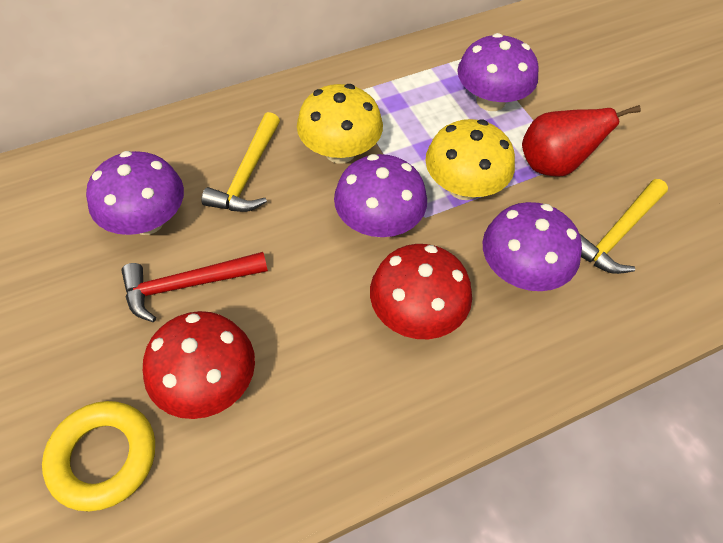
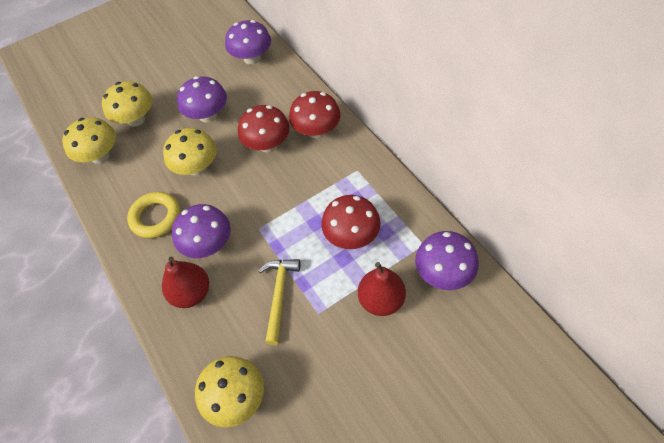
red hammer: 1 -> 0
red mushroom: 2 -> 3
red pear: 1 -> 2
yellow hammer: 2 -> 1
yellow mushroom: 2 -> 4

